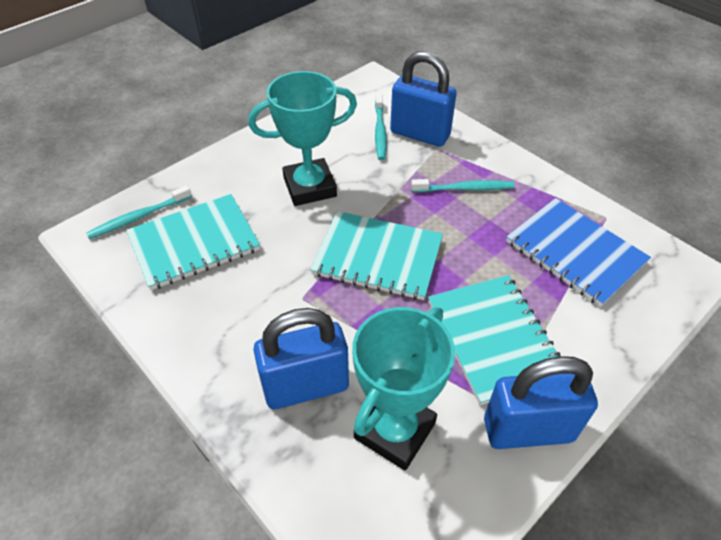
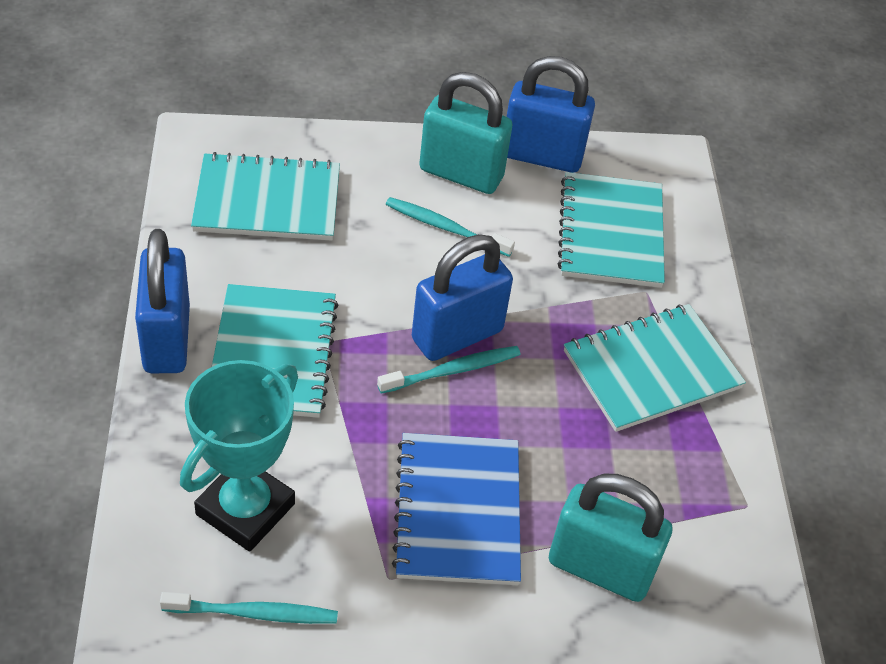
turquoise notebook: 3 -> 4
turquoise padlock: 0 -> 2
turquoise trophy: 2 -> 1

